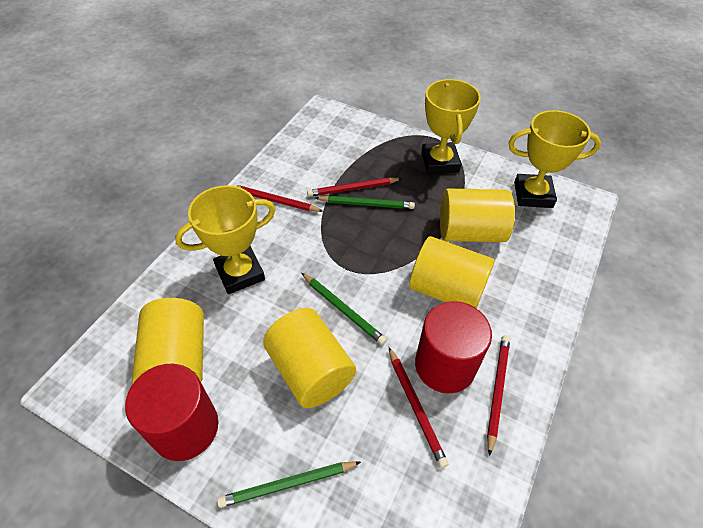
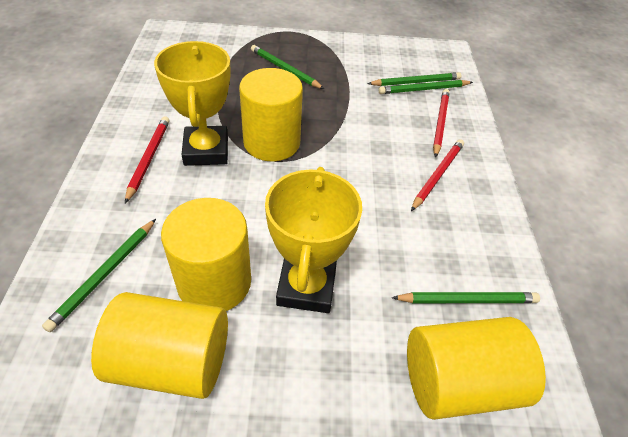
green pencil: 3 -> 5
red cylinder: 2 -> 0
red pencil: 4 -> 3
yellow trophy: 3 -> 2

